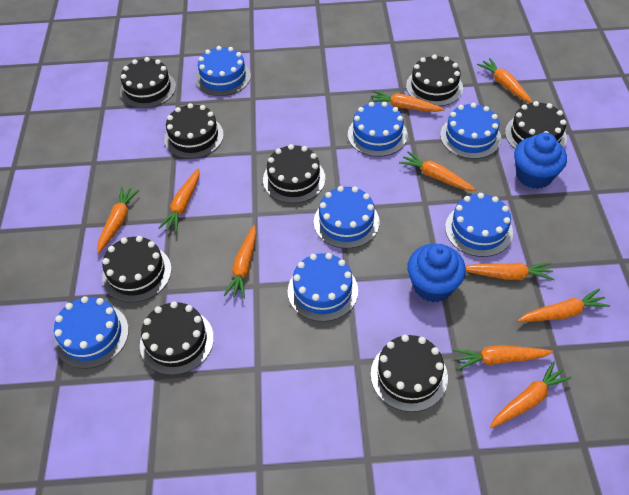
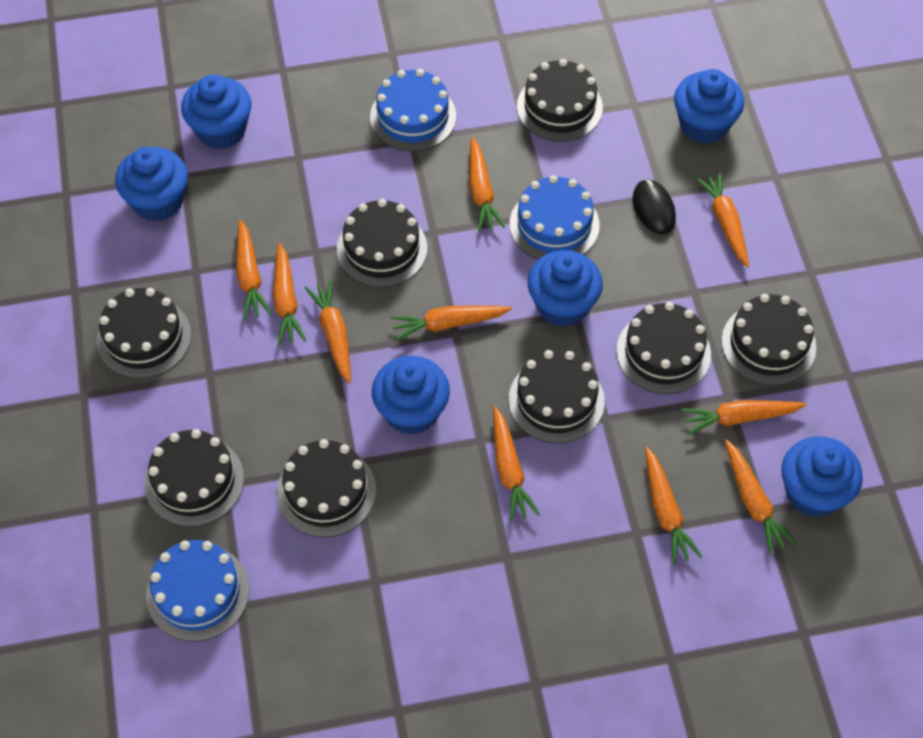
black mouse: 0 -> 1
blue cake: 7 -> 3
blue cupcake: 2 -> 6

